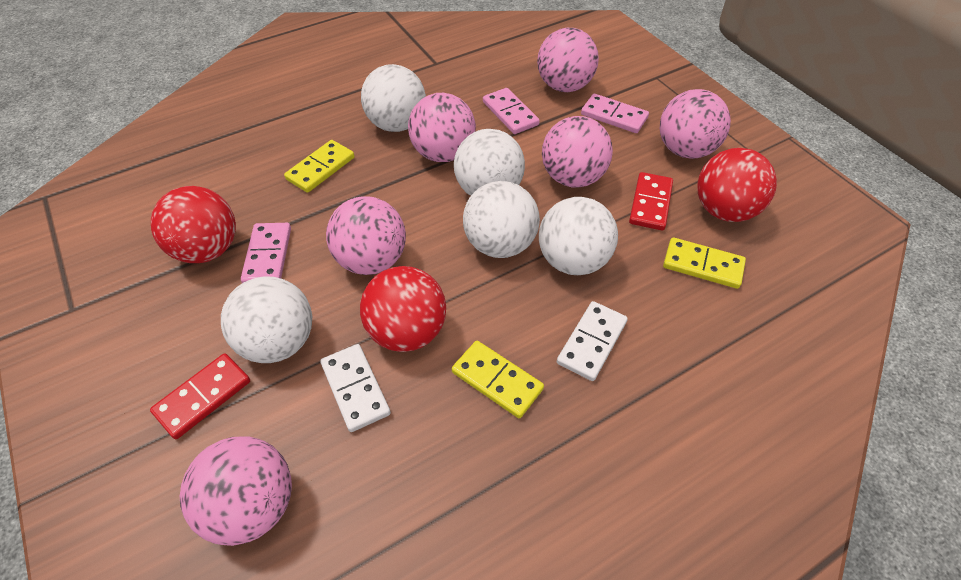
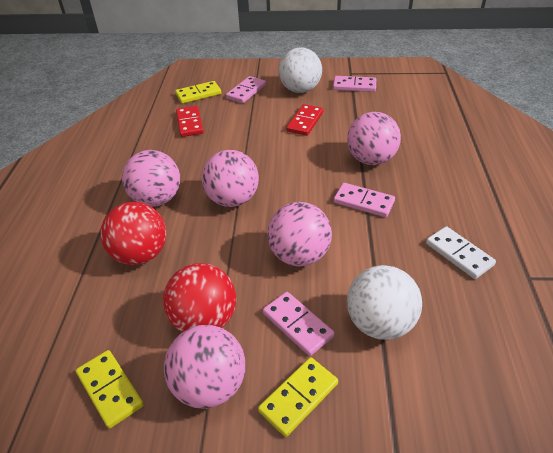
pink ball: 6 -> 5
pink domino: 3 -> 4
red ball: 3 -> 2
white ball: 5 -> 2
white domino: 2 -> 1

